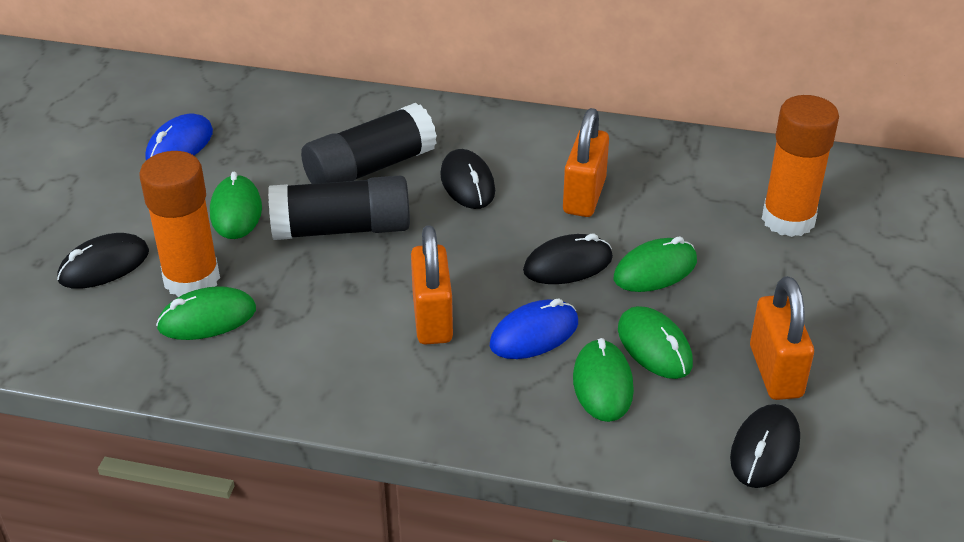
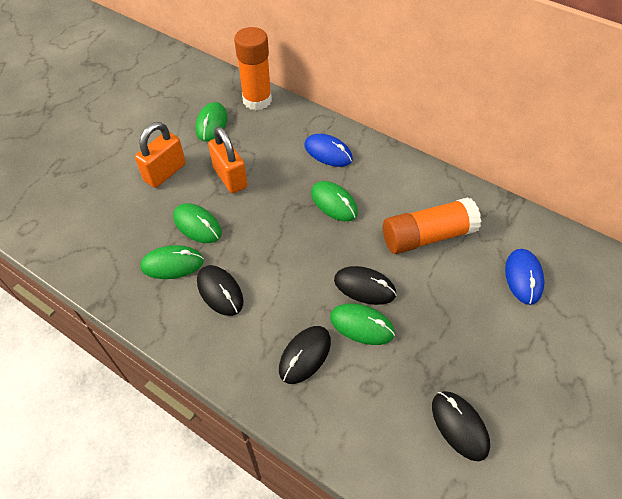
black glue stick: 2 -> 0
orange padlock: 3 -> 2

